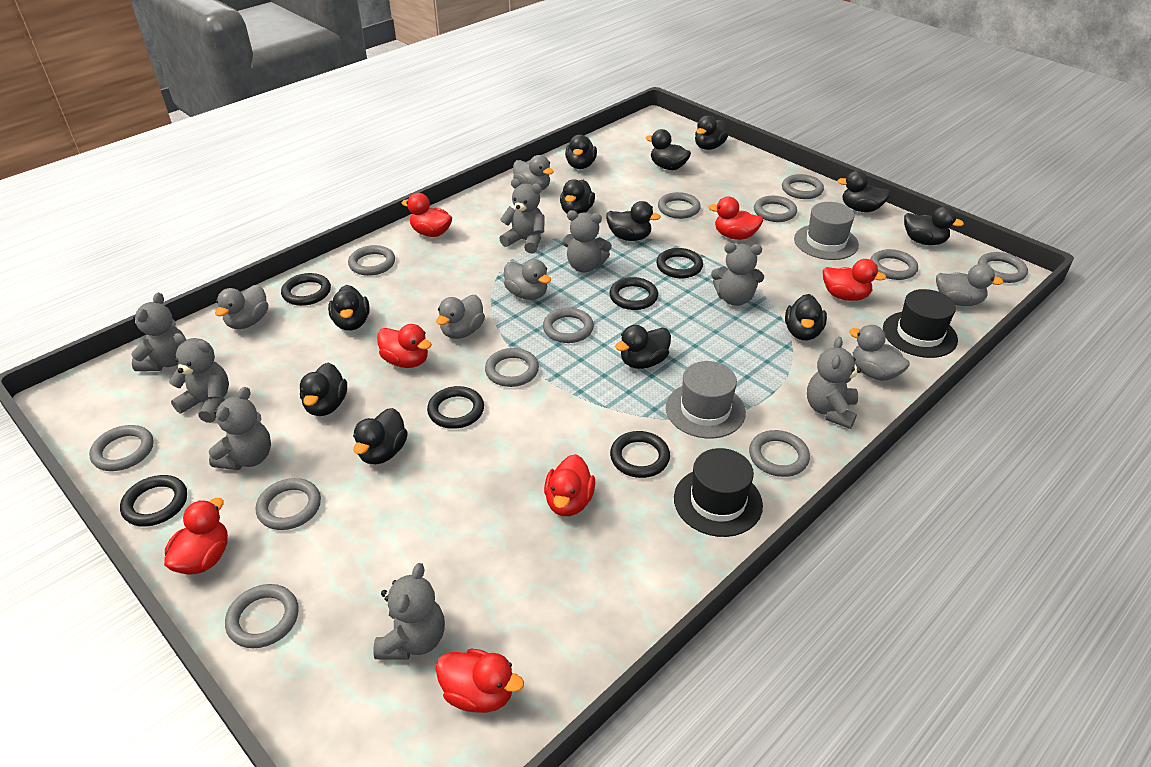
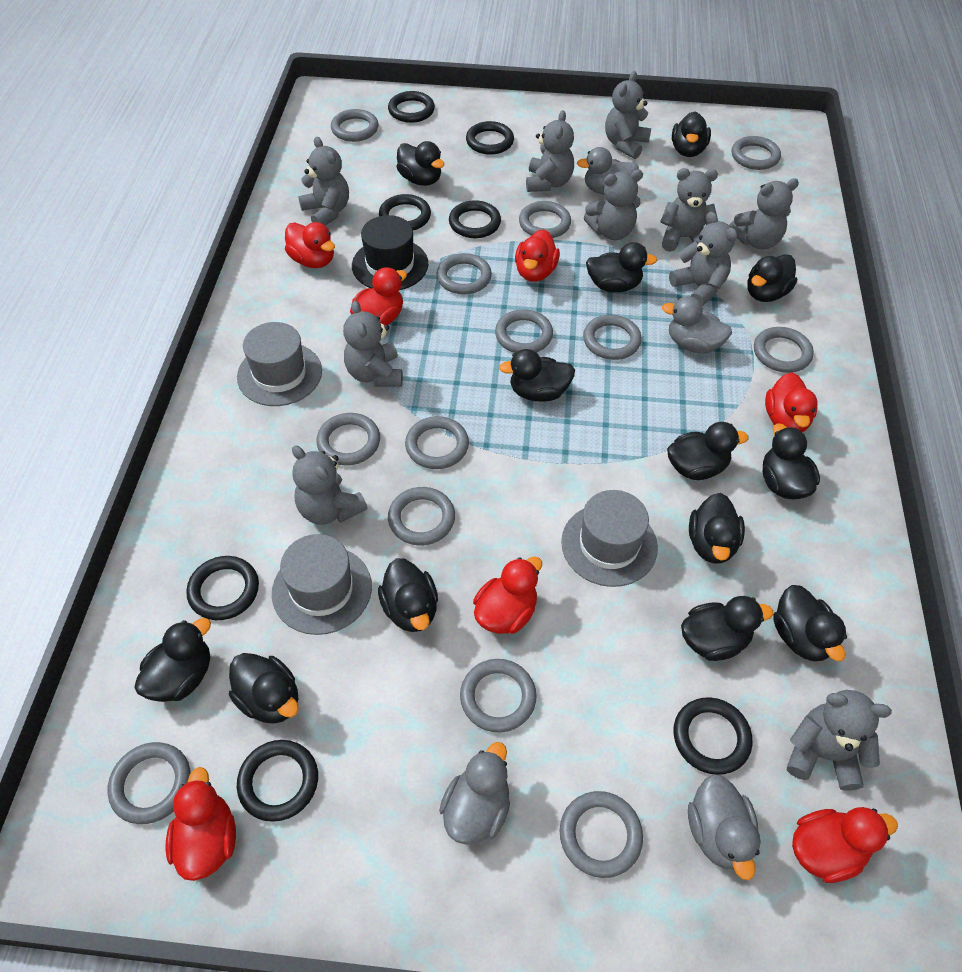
black duck: 12 -> 13
black hat: 2 -> 1
black ring: 6 -> 7
grey duck: 6 -> 4
grey hat: 2 -> 3
grey ring: 12 -> 13
grey teddy bear: 8 -> 10

